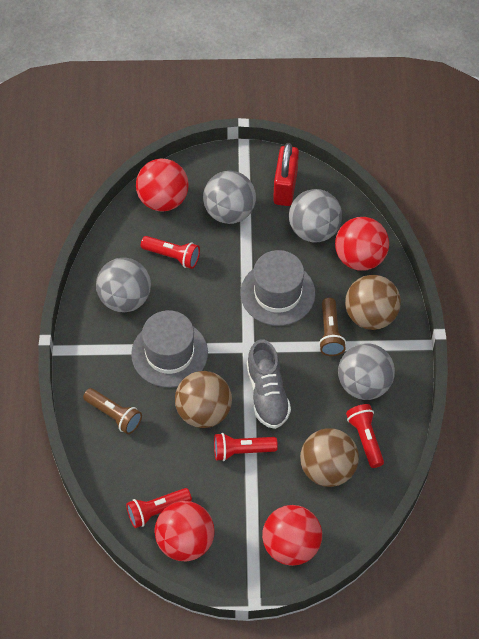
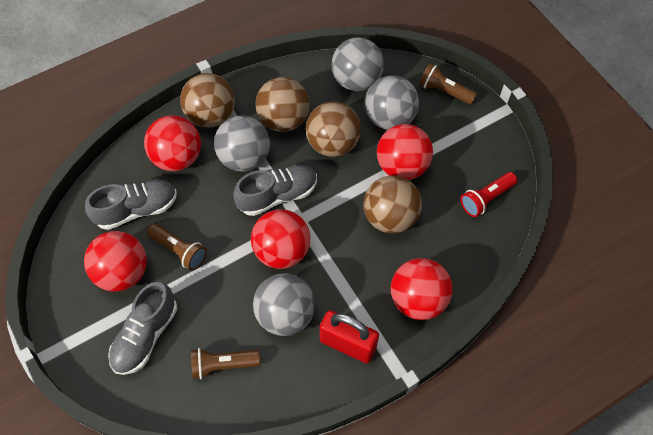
brown ball: 3 -> 4
brown flashlight: 2 -> 3
grey hat: 2 -> 0
grey shoe: 1 -> 3
red ball: 4 -> 5
red flashlight: 4 -> 1

